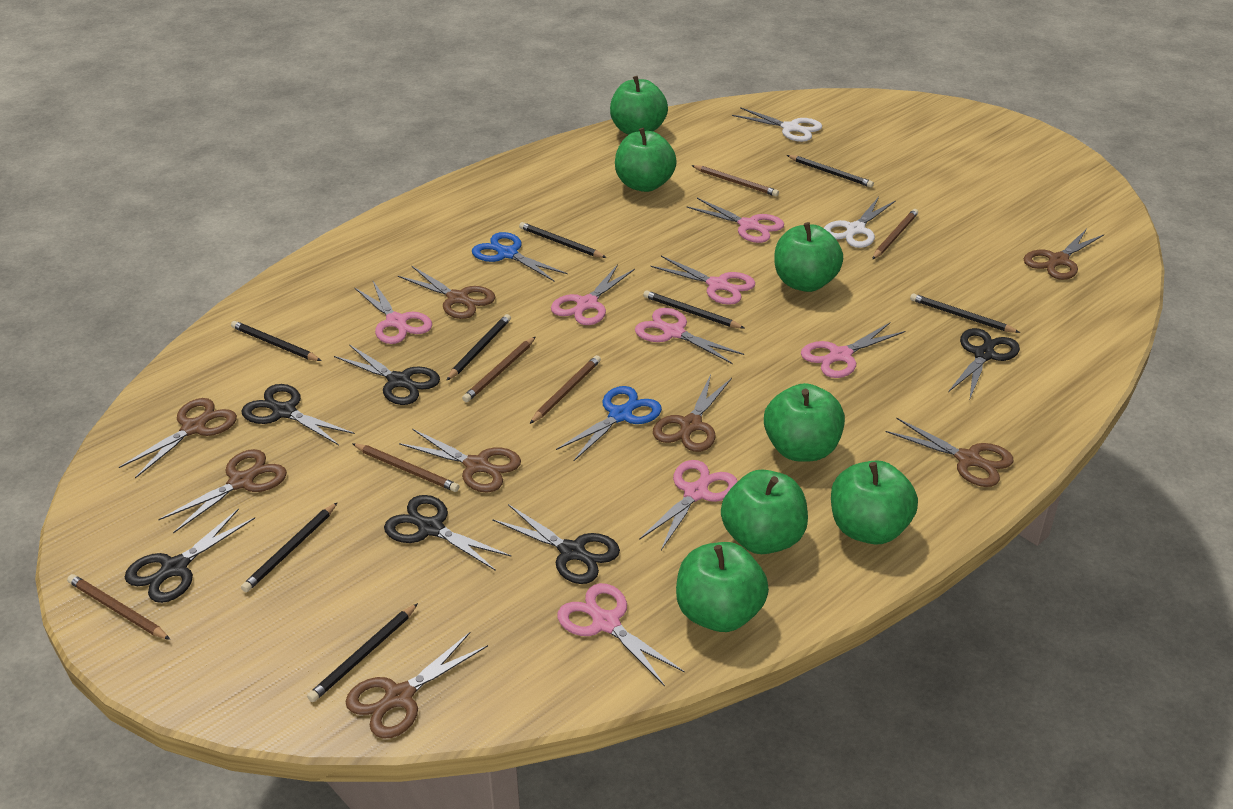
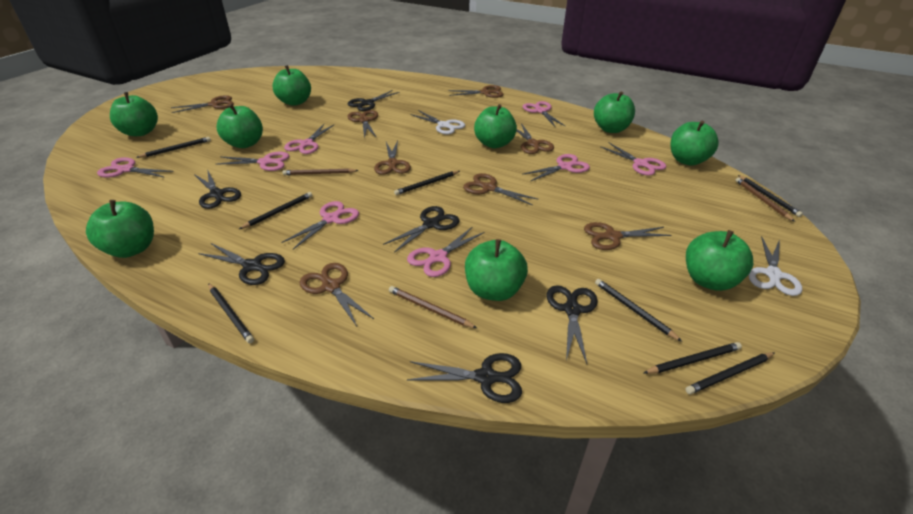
blue scissors: 2 -> 0
brown pencil: 6 -> 3
green apple: 7 -> 9

